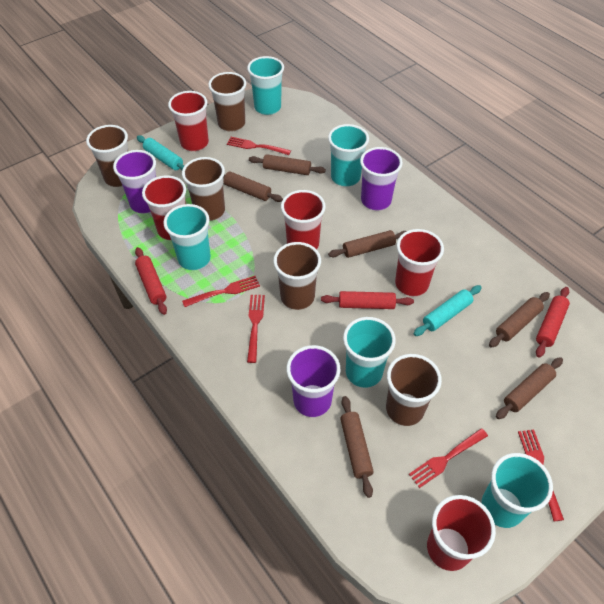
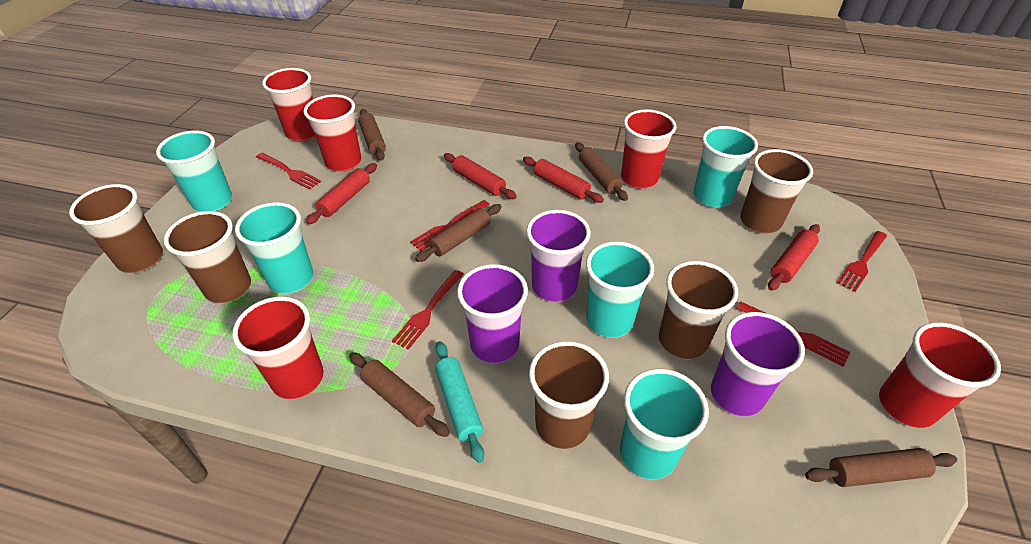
brown rolling pin: 6 -> 5
red rolling pin: 3 -> 4
turquoise rolling pin: 2 -> 1

